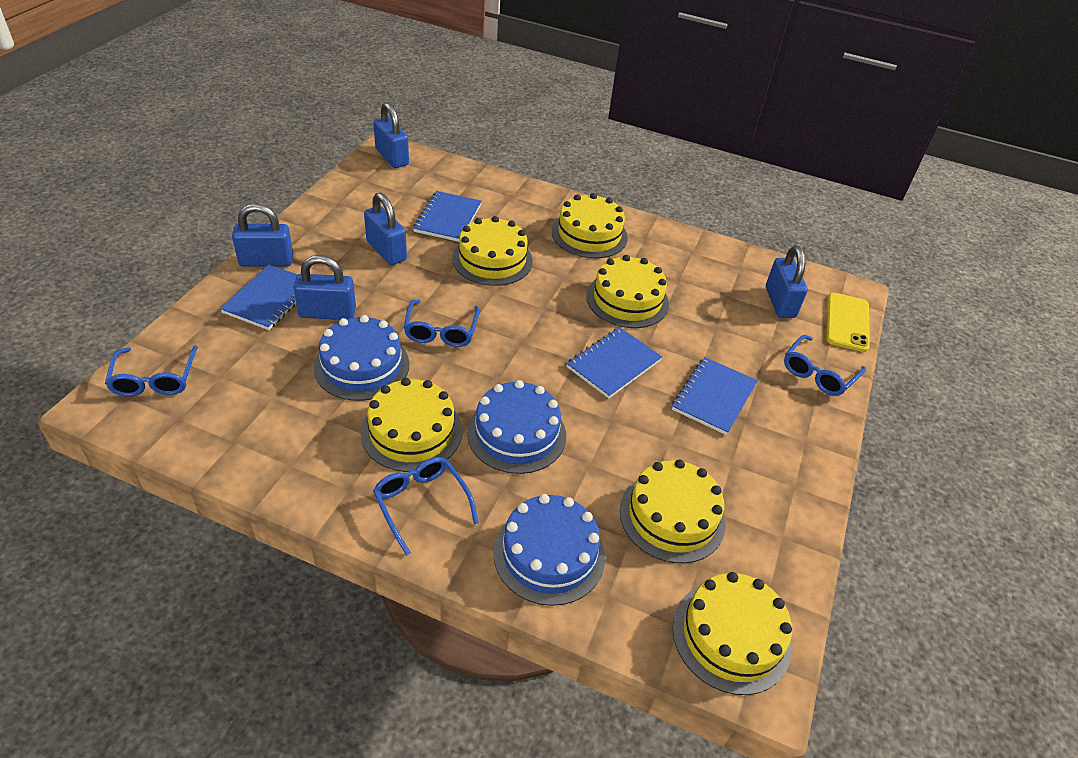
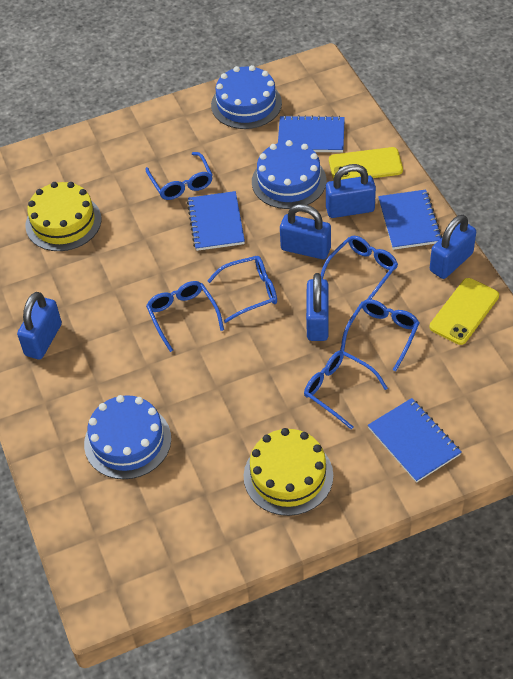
blue glasses: 4 -> 6
yellow cake: 6 -> 2
yellow phone: 1 -> 2

